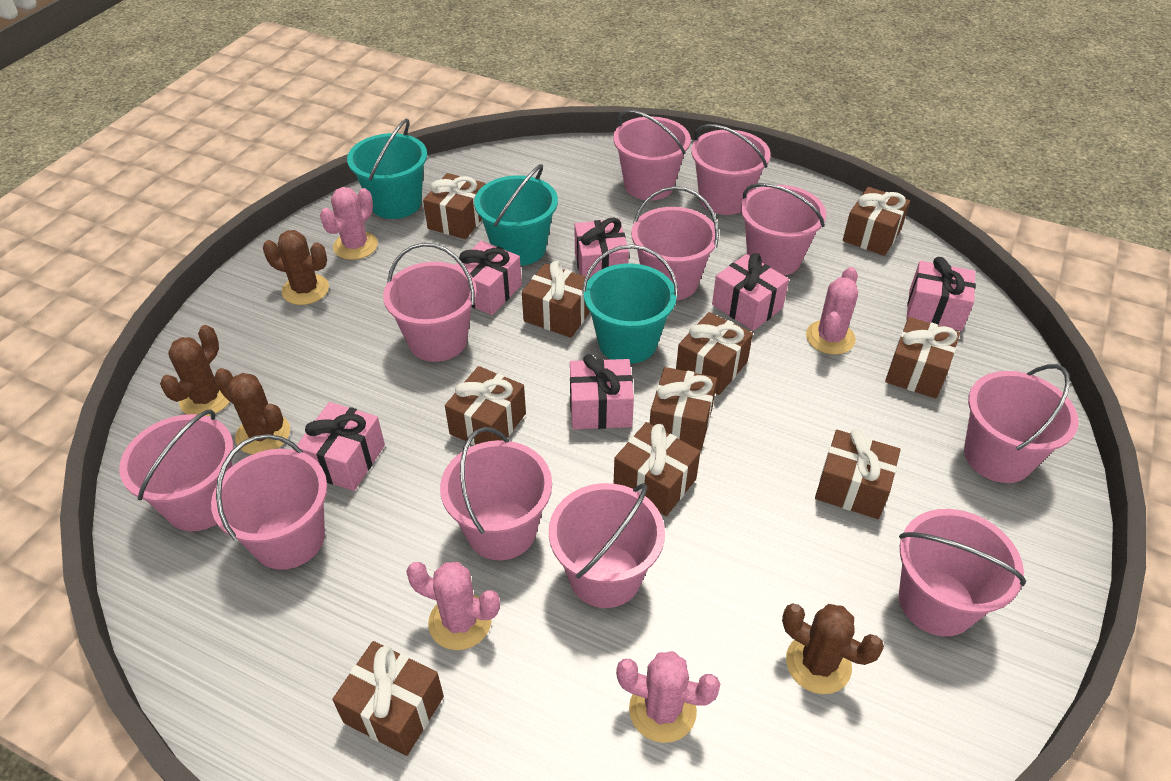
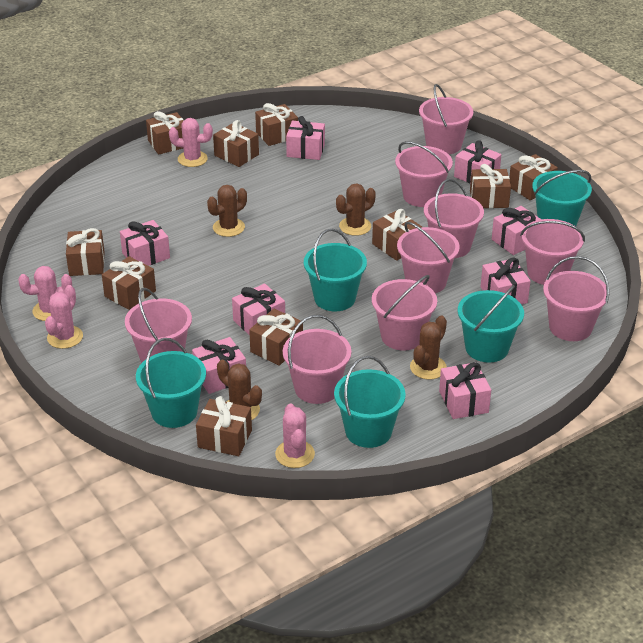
pink bucket: 11 -> 9
pink gift: 6 -> 8
turquoise bucket: 3 -> 5

